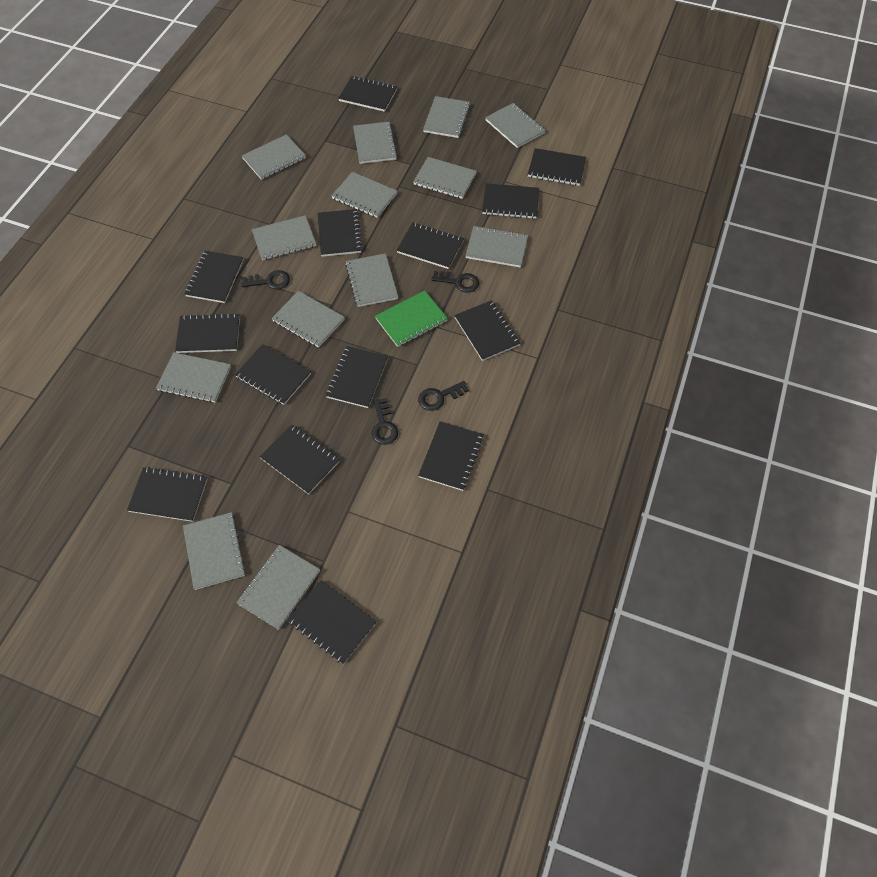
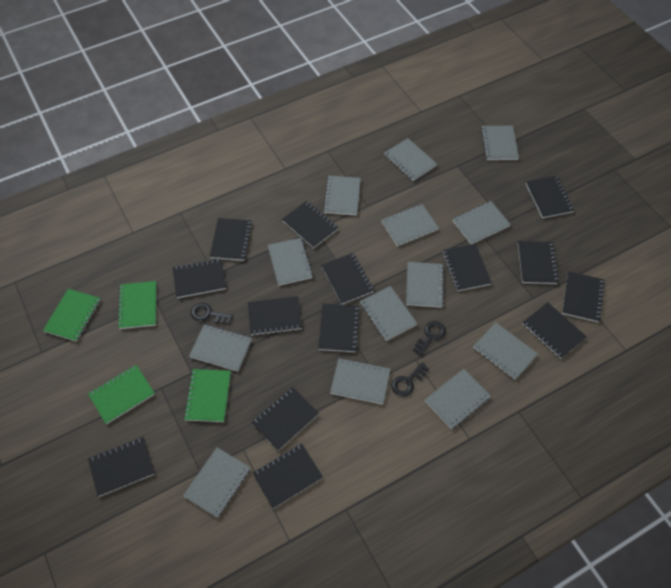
black key: 4 -> 3
green notebook: 1 -> 4

